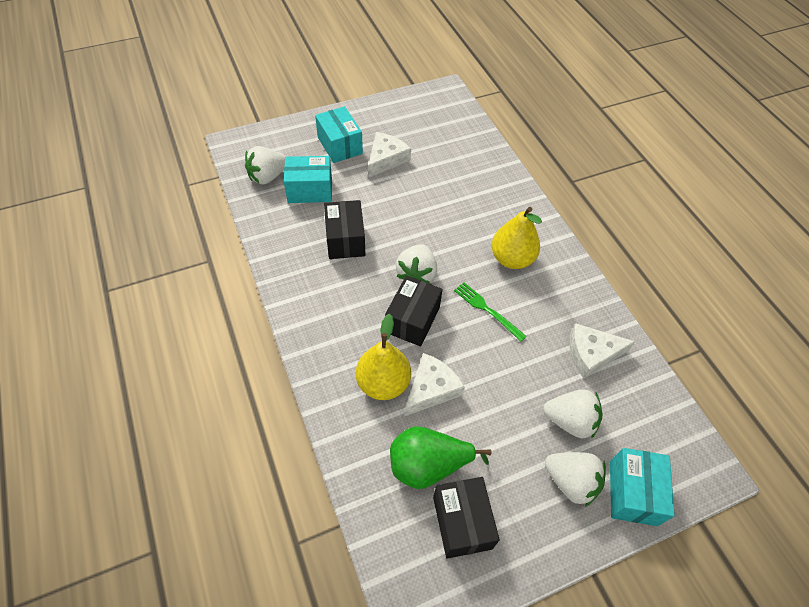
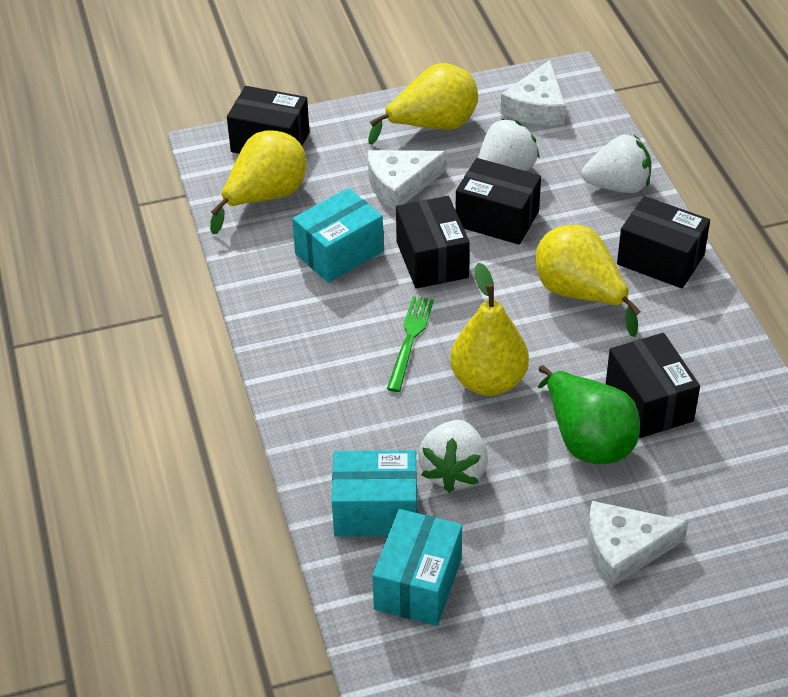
black box: 3 -> 5
white strawberry: 4 -> 3
yellow pear: 2 -> 4

